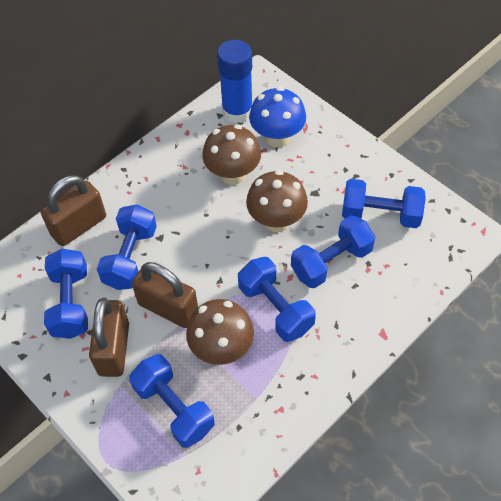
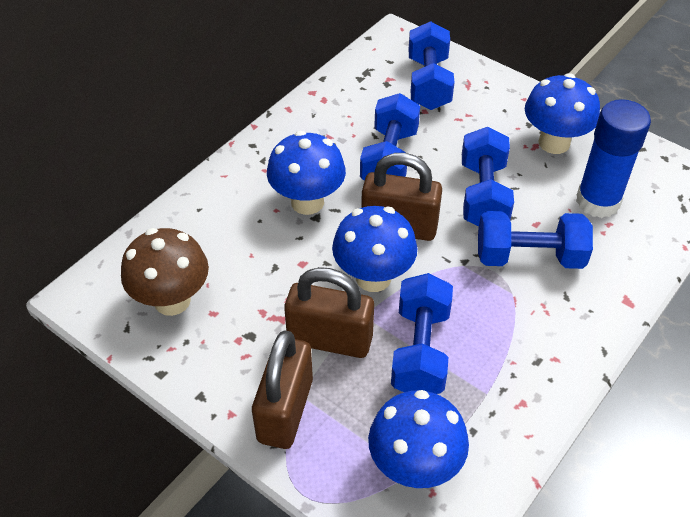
blue dumbbell: 6 -> 5
blue mushroom: 1 -> 4
brown mushroom: 3 -> 1

